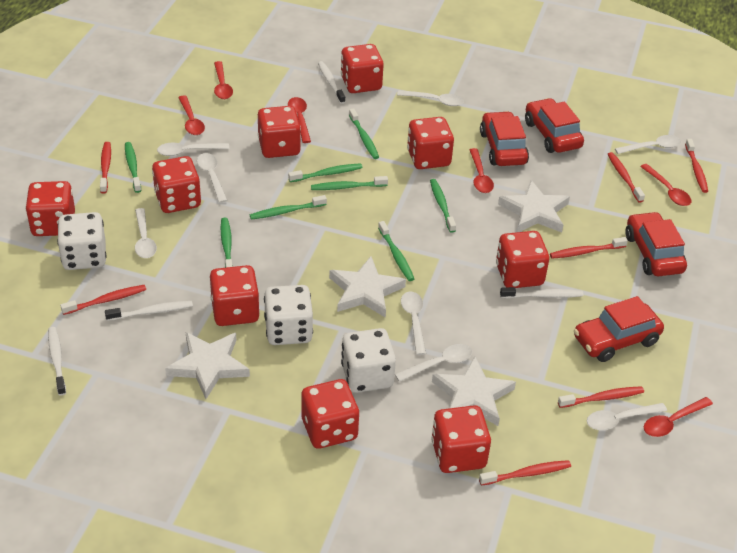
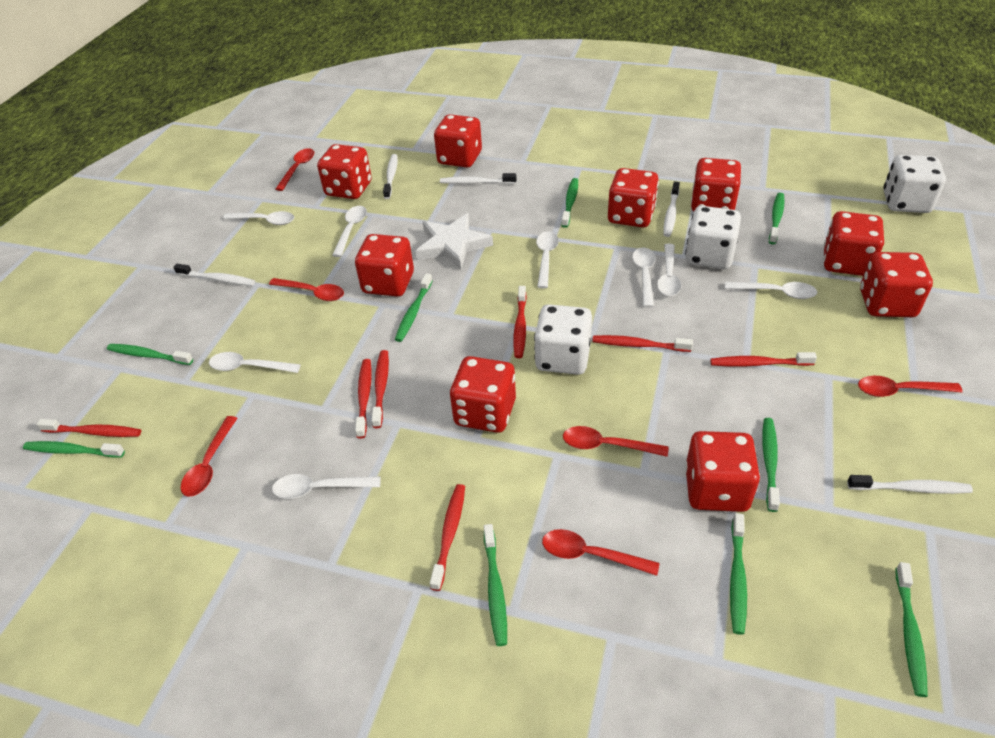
green toothbrush: 8 -> 9
red car: 4 -> 0
white star: 4 -> 1
white toothbrush: 4 -> 5

